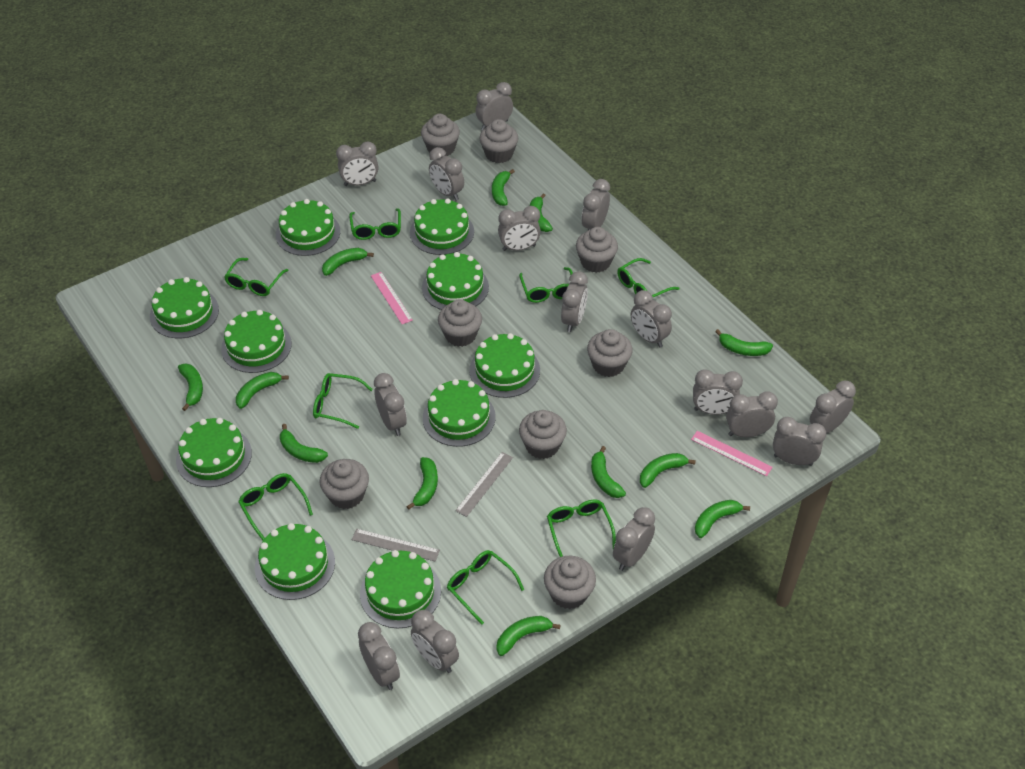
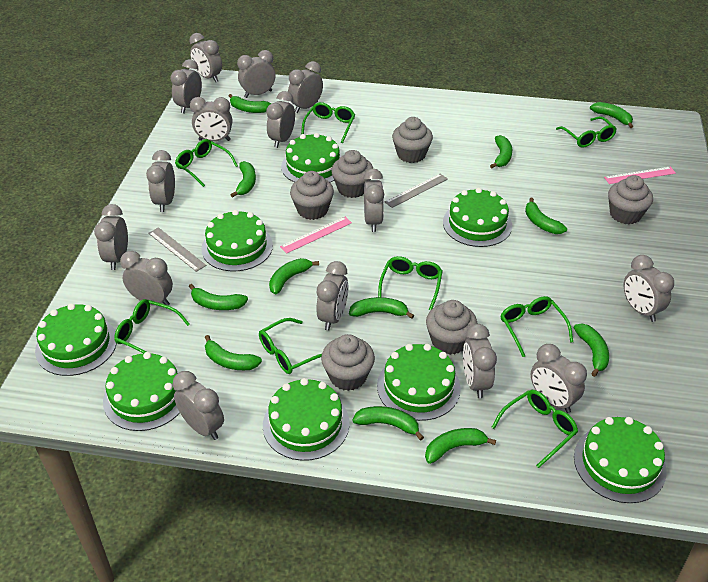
green cake: 10 -> 8
grey cupcake: 8 -> 6

